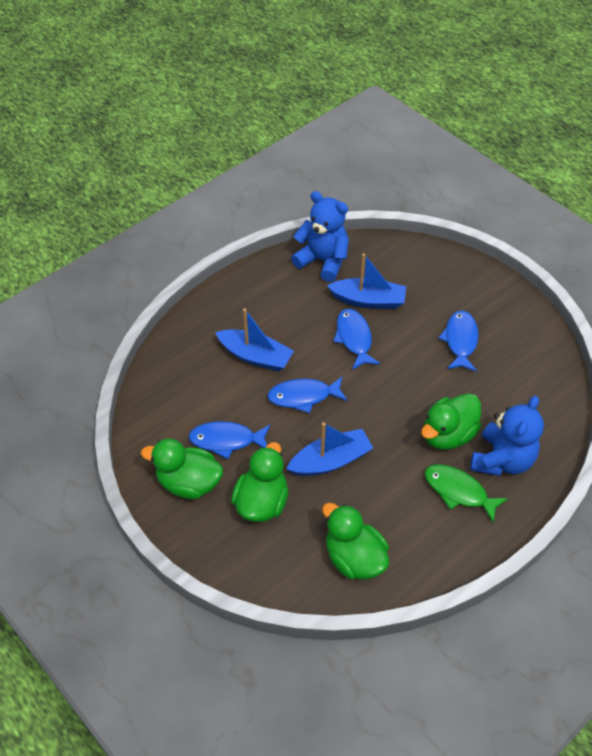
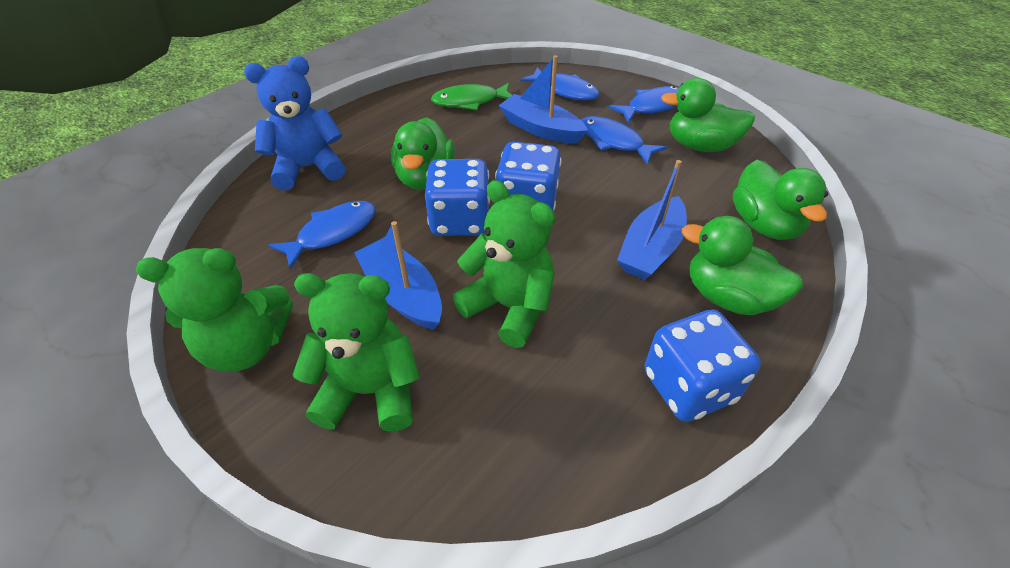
blue dice: 0 -> 3
blue teddy bear: 2 -> 1
green teddy bear: 0 -> 3

